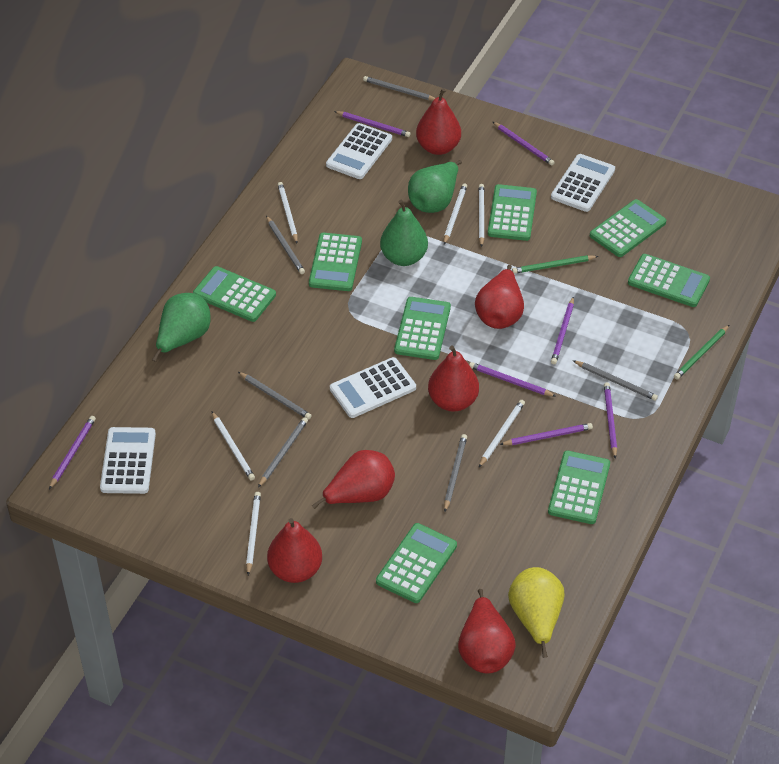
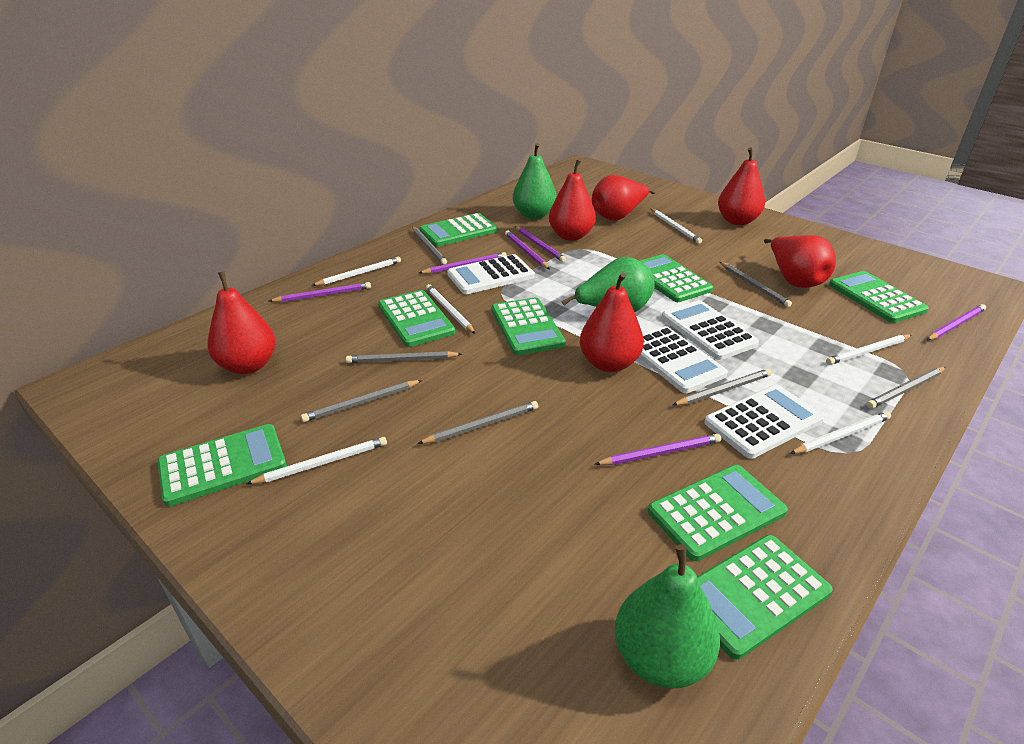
green pencil: 2 -> 0
grey pencil: 6 -> 7
purple pencil: 7 -> 6
yellow pear: 1 -> 0

